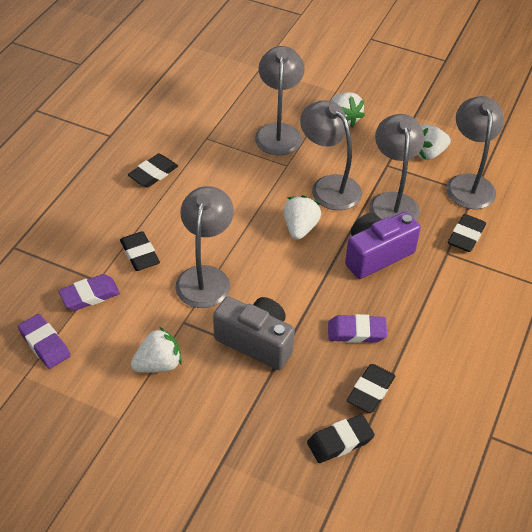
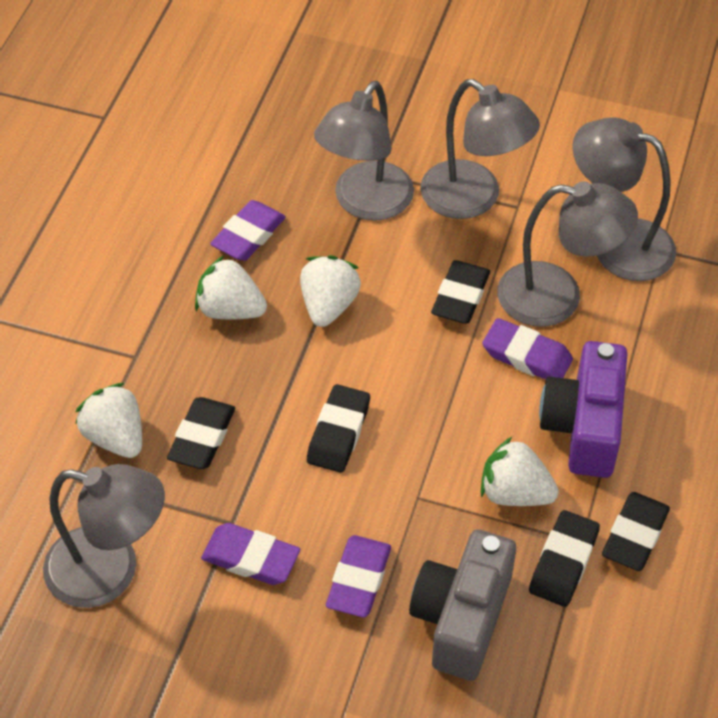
purple eraser: 3 -> 4

